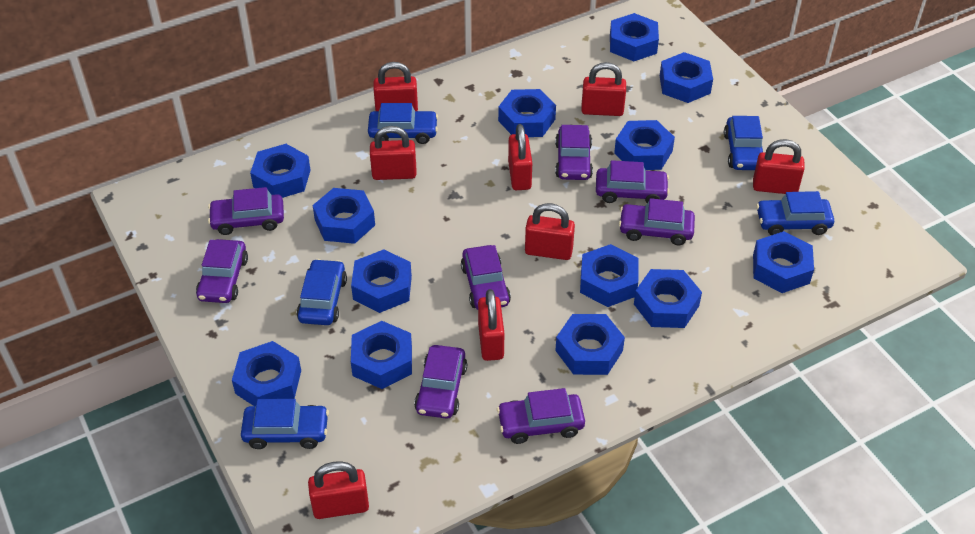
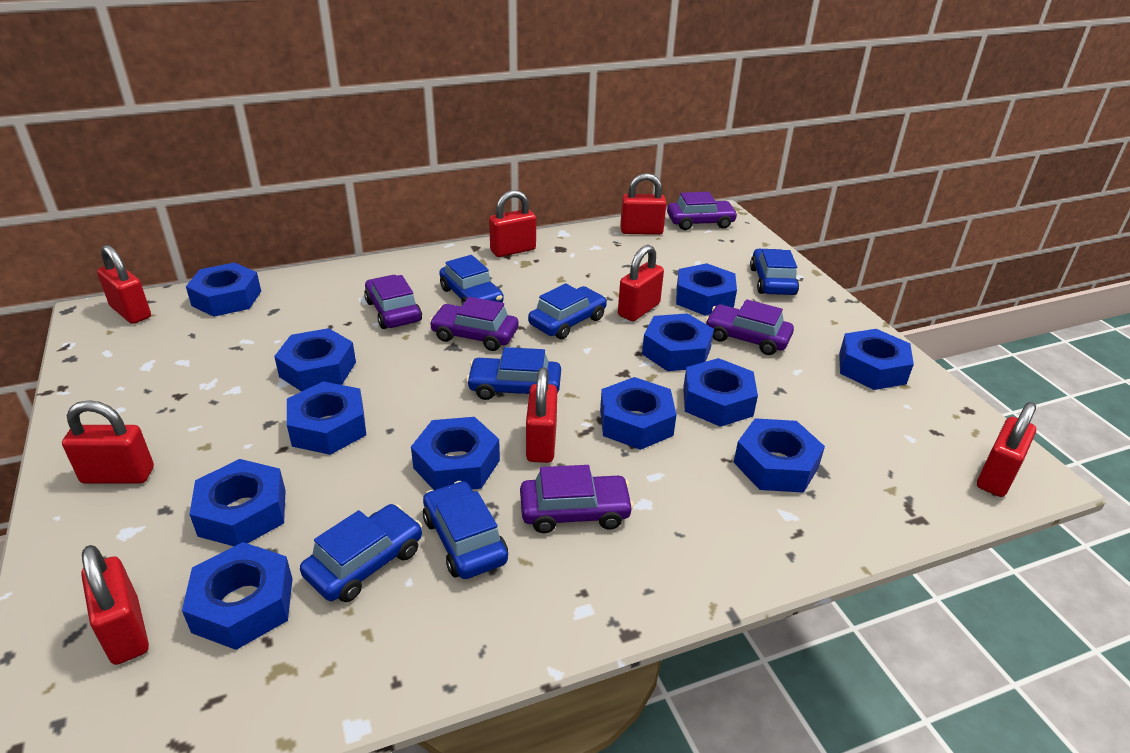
blue car: 5 -> 6
blue nut: 13 -> 12
purple car: 8 -> 5

